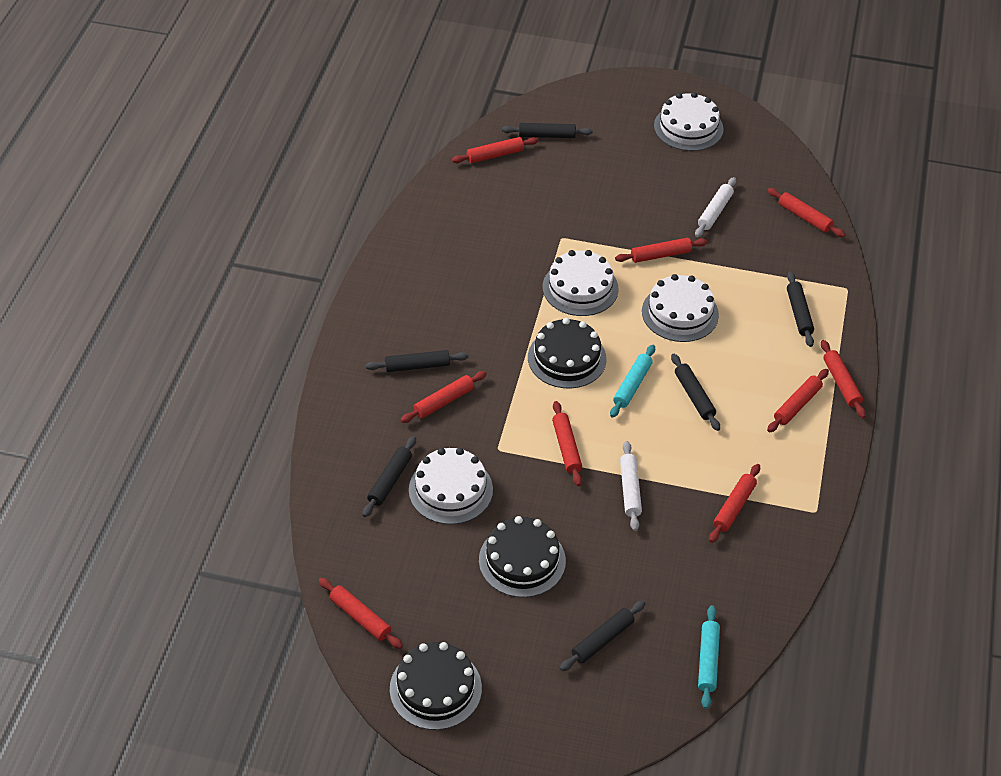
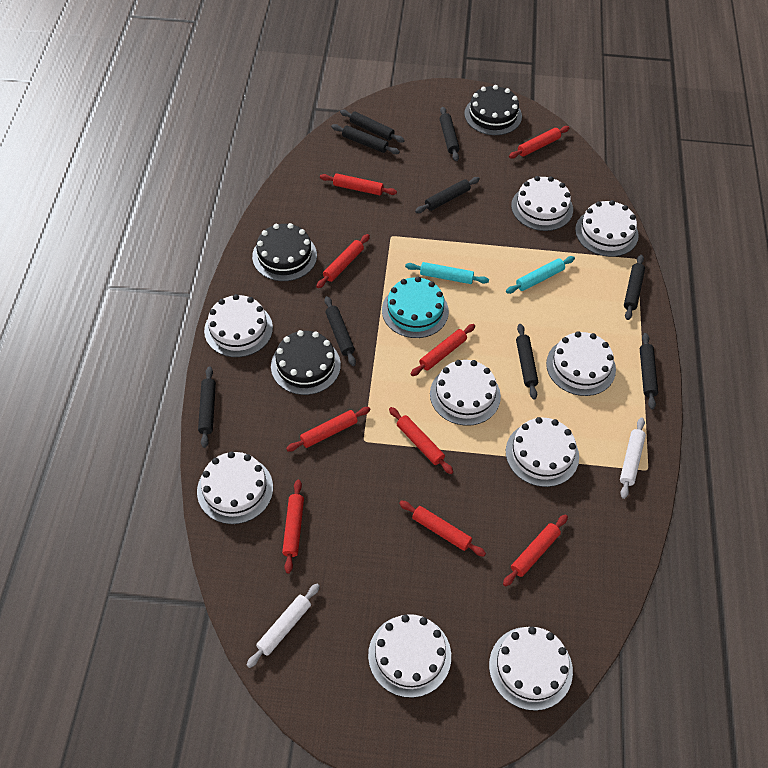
black rolling pin: 6 -> 9
turquoise cake: 0 -> 1
white cake: 4 -> 9

